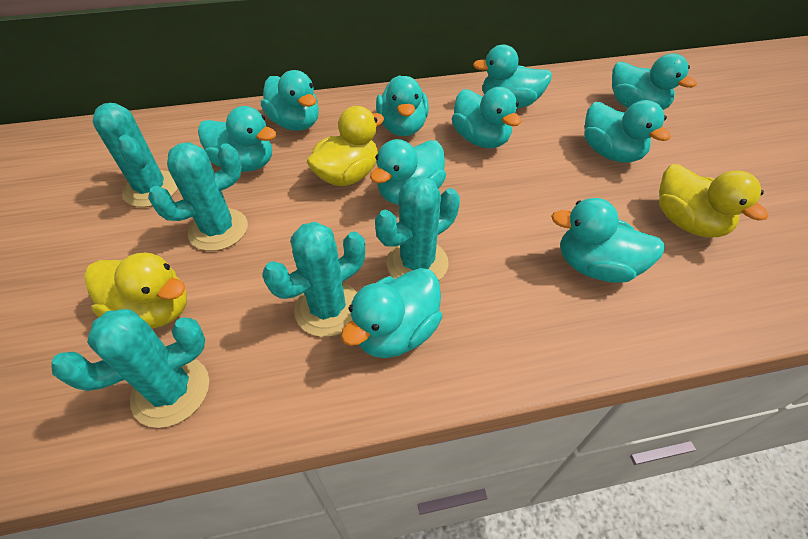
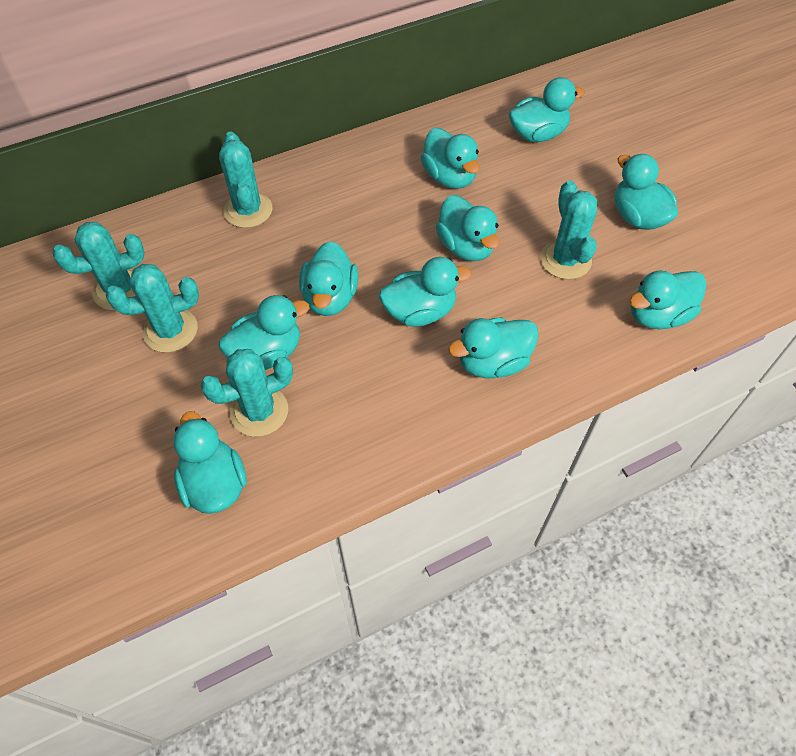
yellow duck: 3 -> 0

